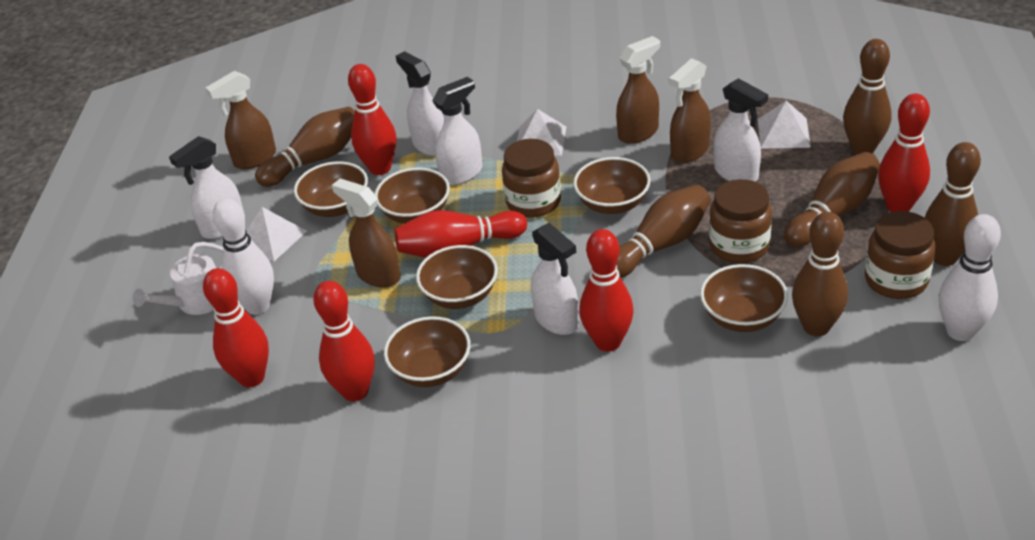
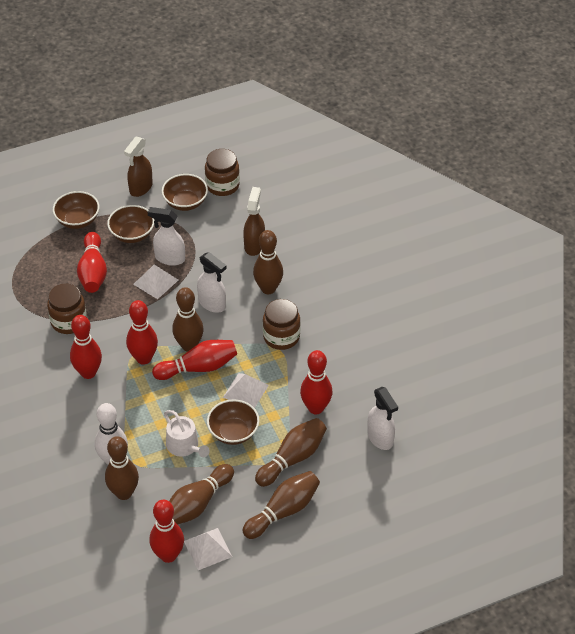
brown bowl: 6 -> 4
brown spray bottle: 4 -> 2
white bowling pin: 2 -> 1
white spray bottle: 5 -> 3

